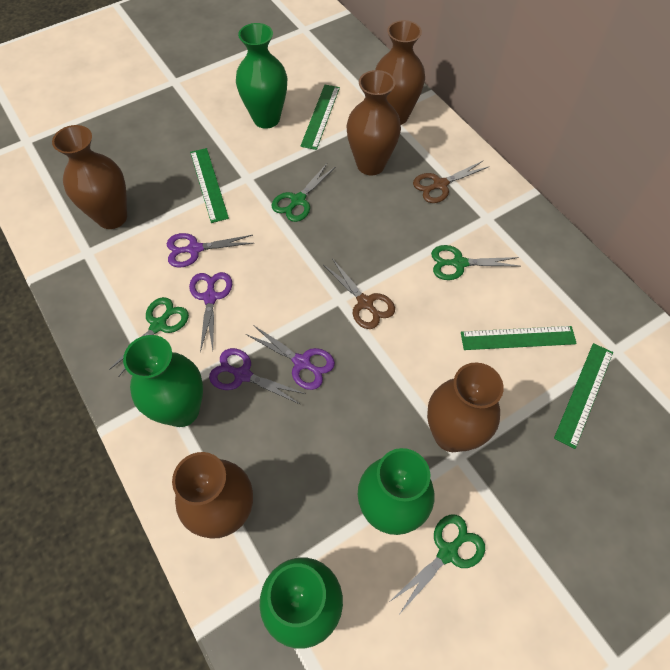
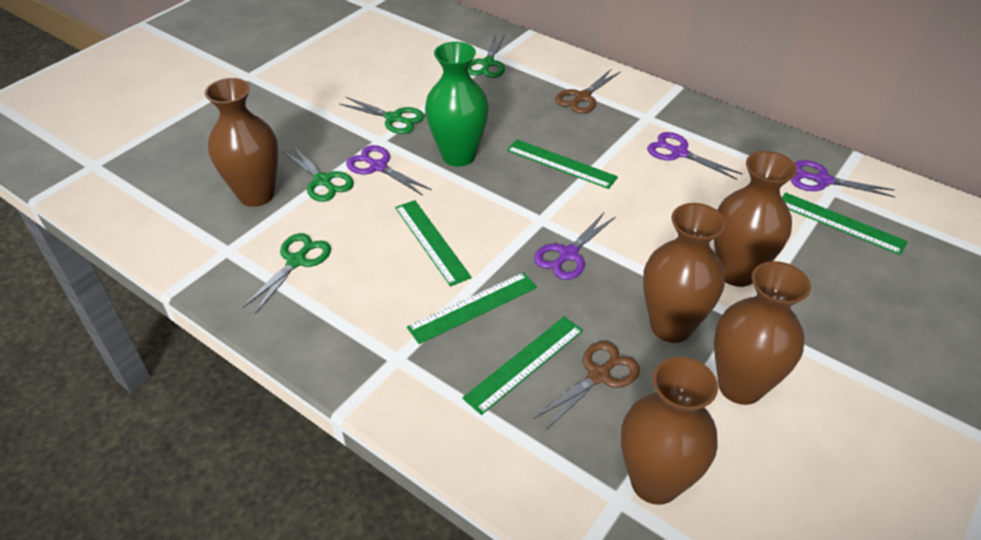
green ruler: 4 -> 5
green vase: 4 -> 1

